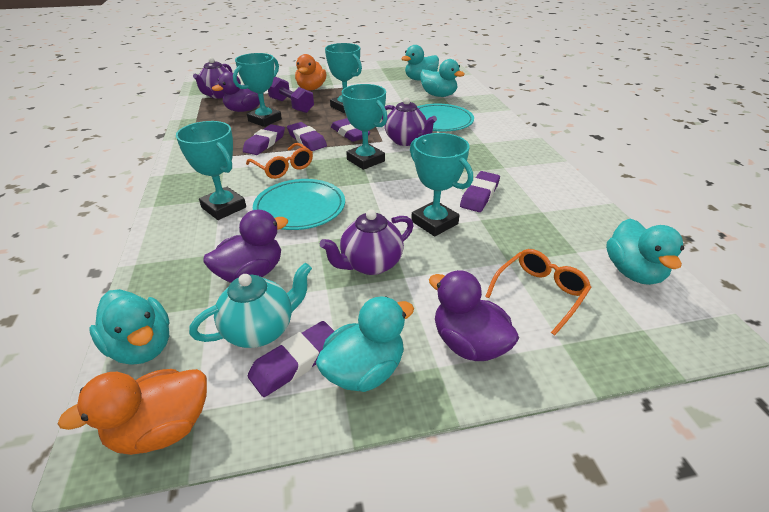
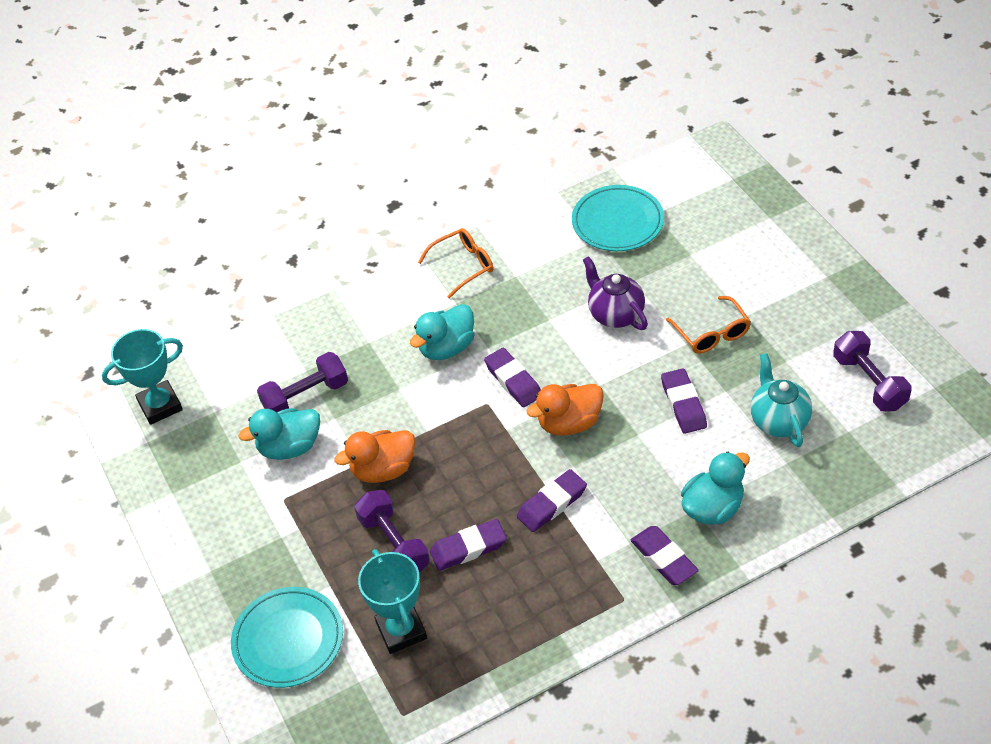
purple duck: 3 -> 0
purple dumbbell: 1 -> 3
purple teapot: 3 -> 1
turquoise duck: 5 -> 3
turquoise trophy: 5 -> 2

